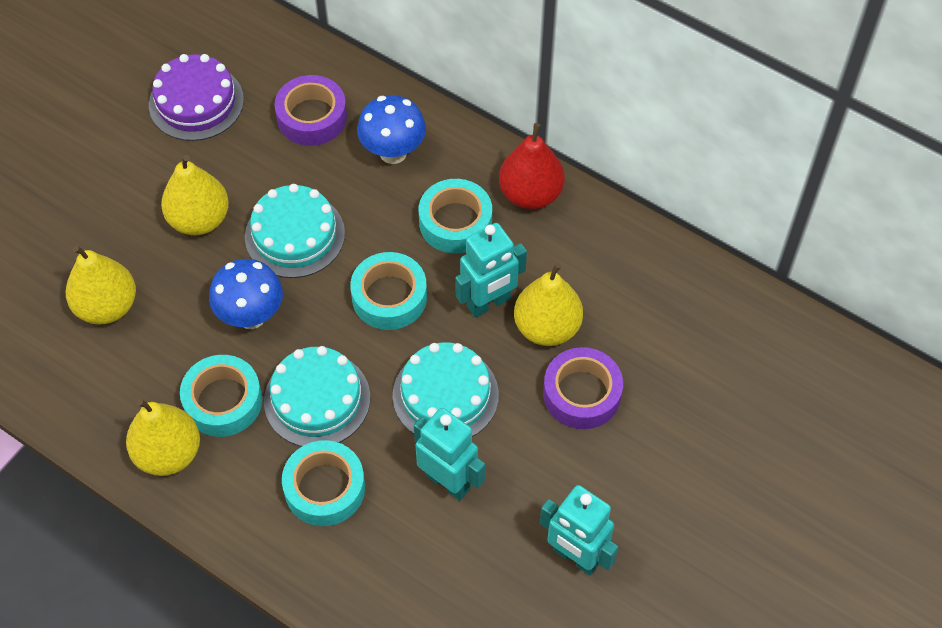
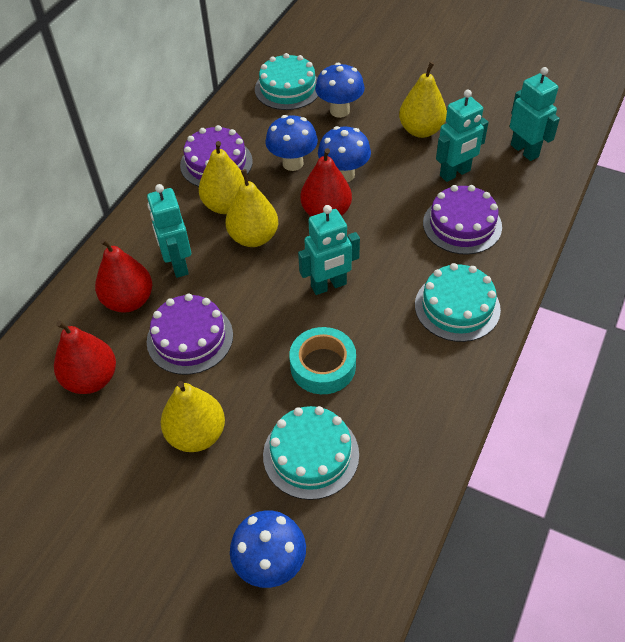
blue mushroom: 2 -> 4
purple cake: 1 -> 3
purple tape: 2 -> 0
red pear: 1 -> 3
turquoise robot: 3 -> 4
turquoise tape: 4 -> 1

